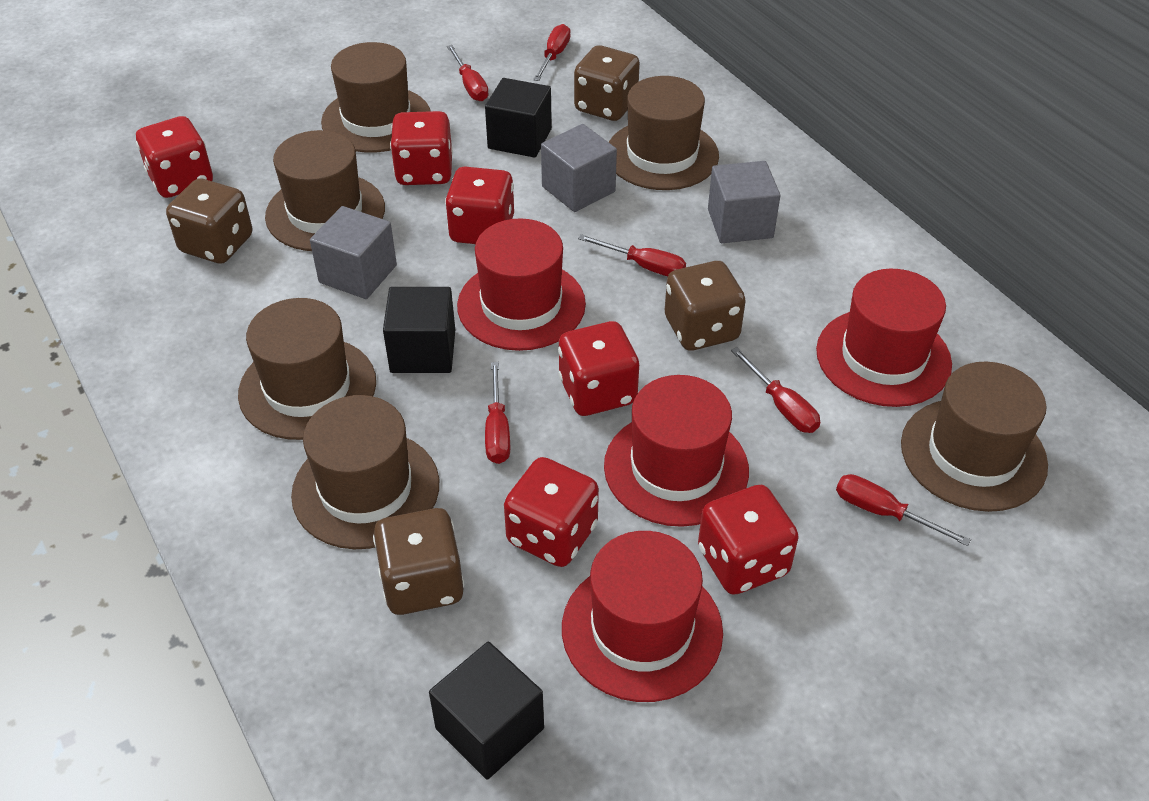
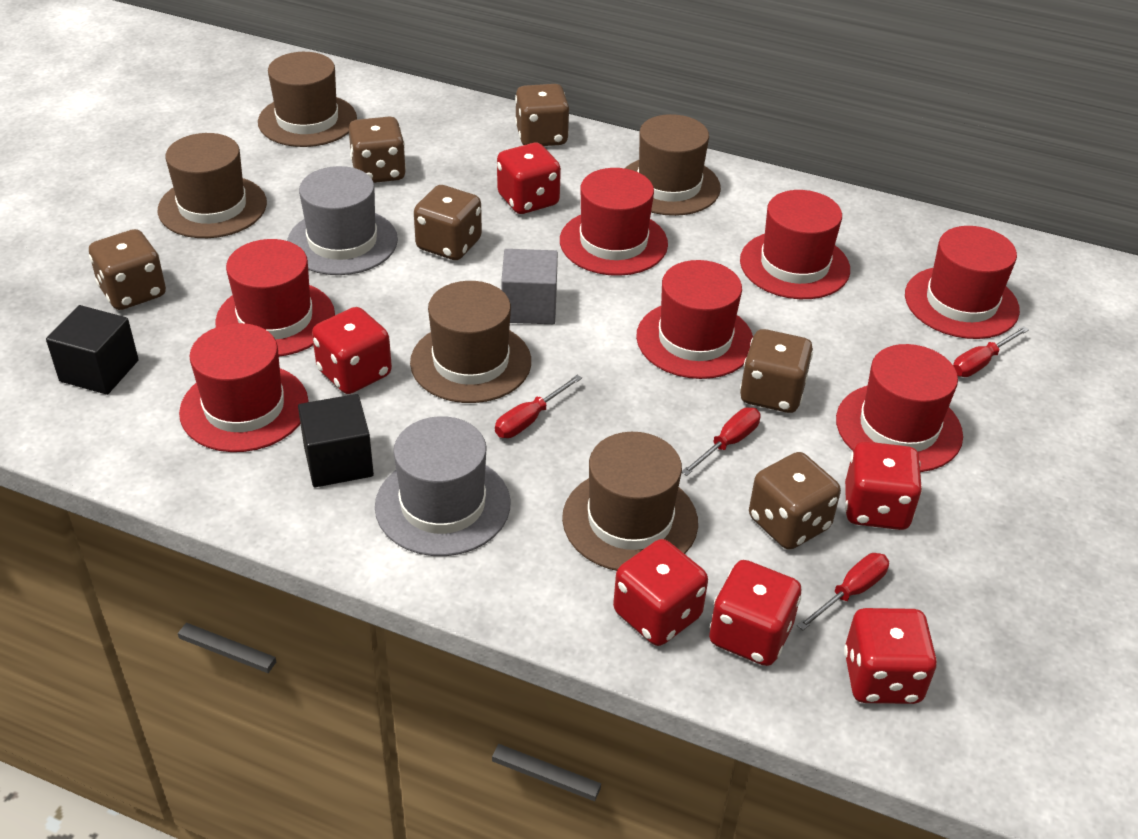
black cube: 3 -> 2
brown dice: 4 -> 6
brown hat: 6 -> 5
grey cube: 3 -> 1
grey hat: 0 -> 2
red hat: 4 -> 7
red screwdriver: 6 -> 4

